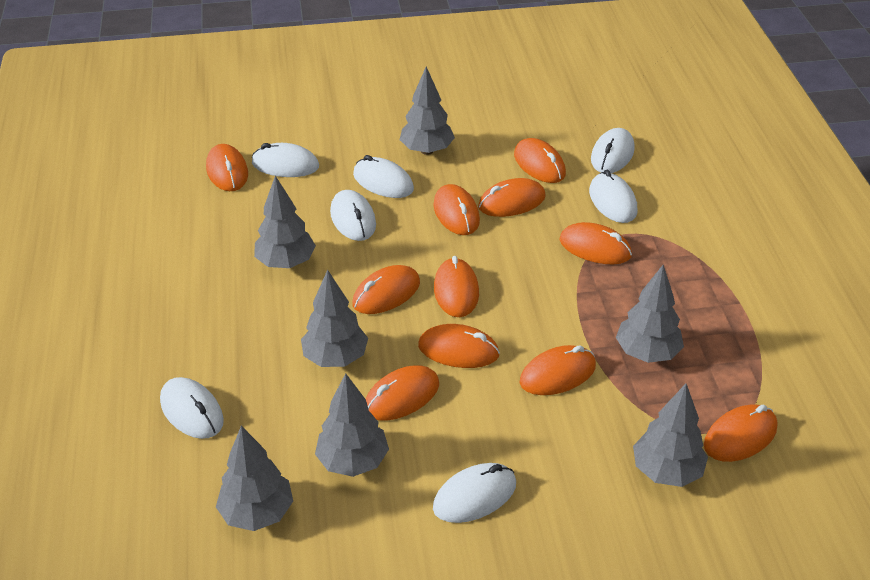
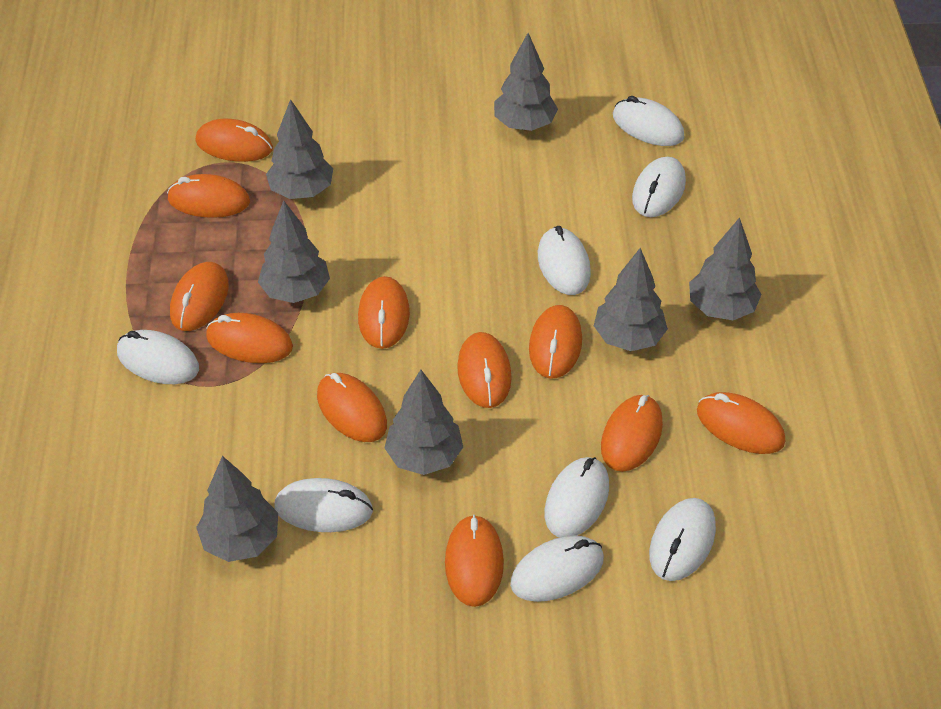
white mouse: 7 -> 8

